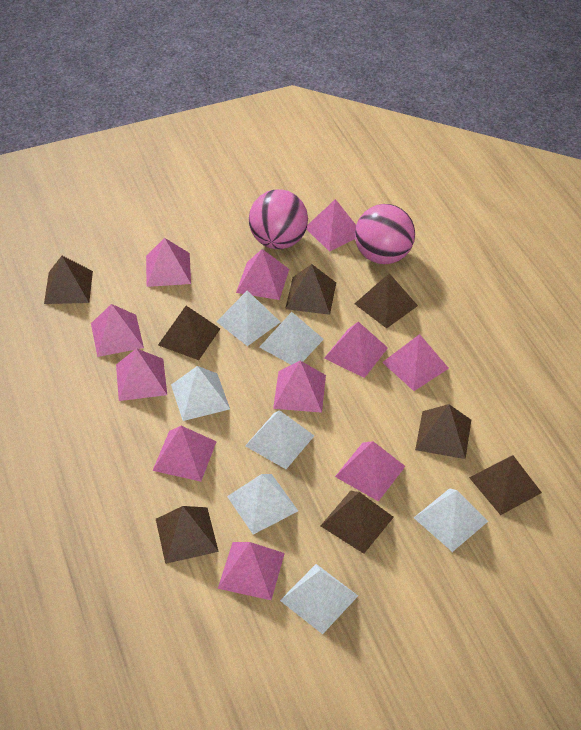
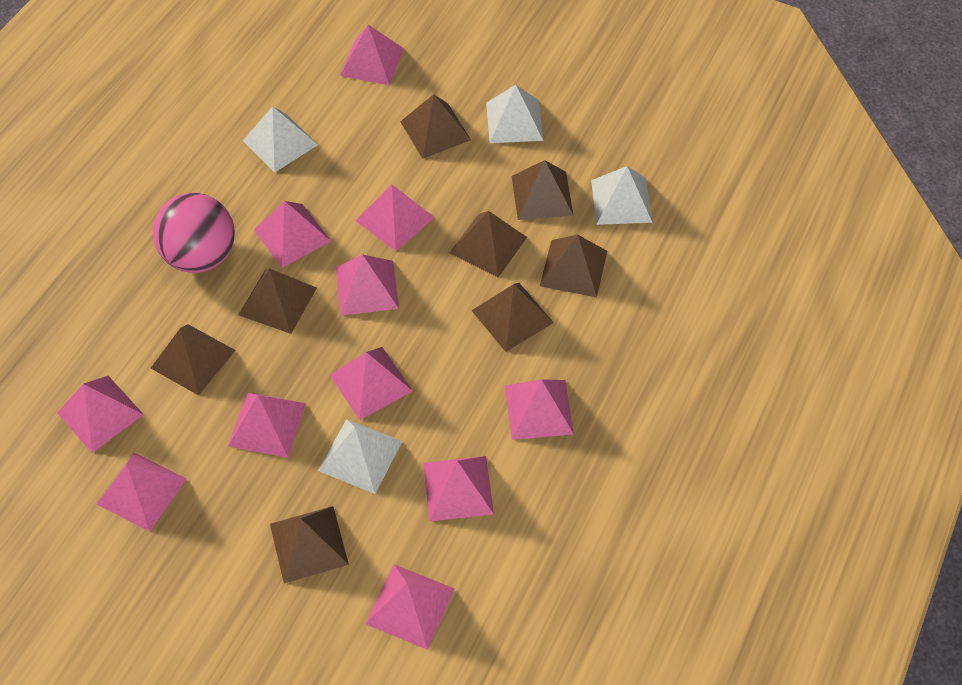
pink ball: 2 -> 1
white pyramid: 7 -> 4

